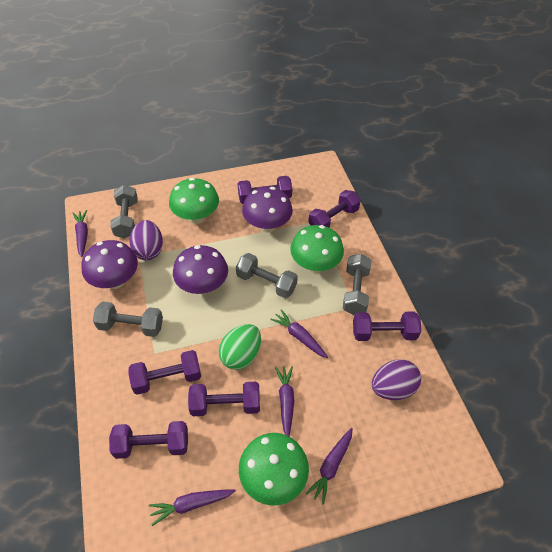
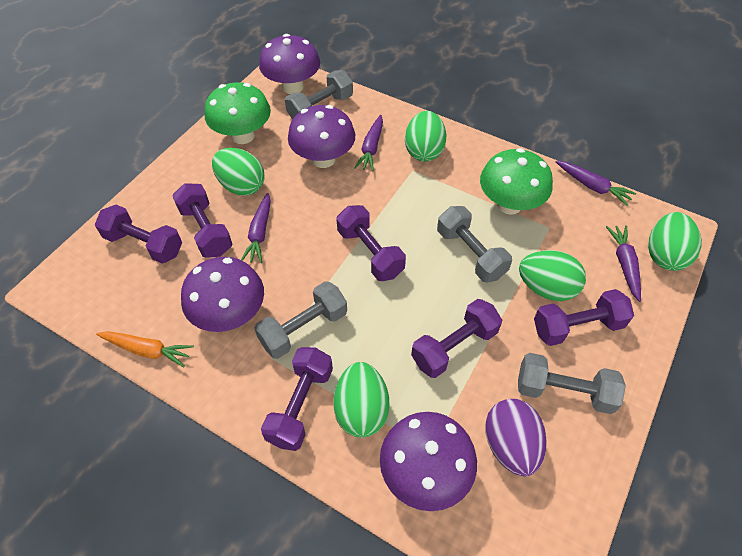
green egg: 1 -> 5
green mushroom: 3 -> 2
orange carrot: 0 -> 1
purple carrot: 5 -> 4
purple egg: 2 -> 1
purple mushroom: 3 -> 4

